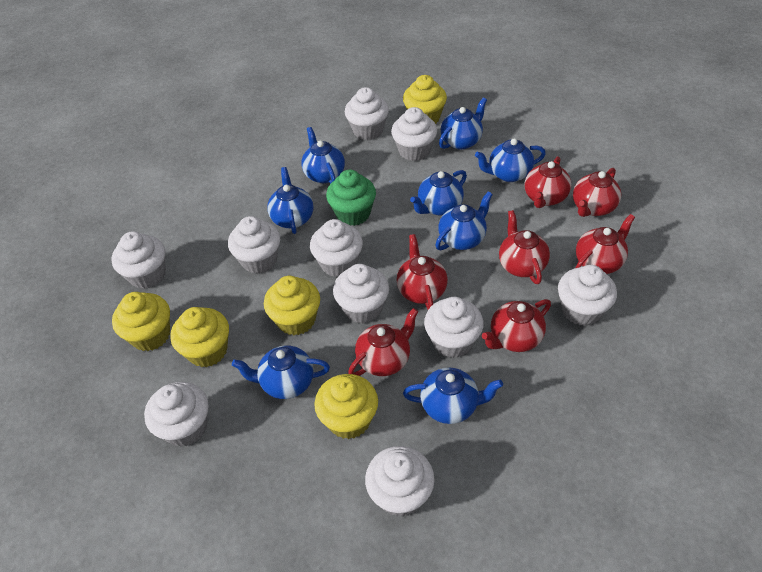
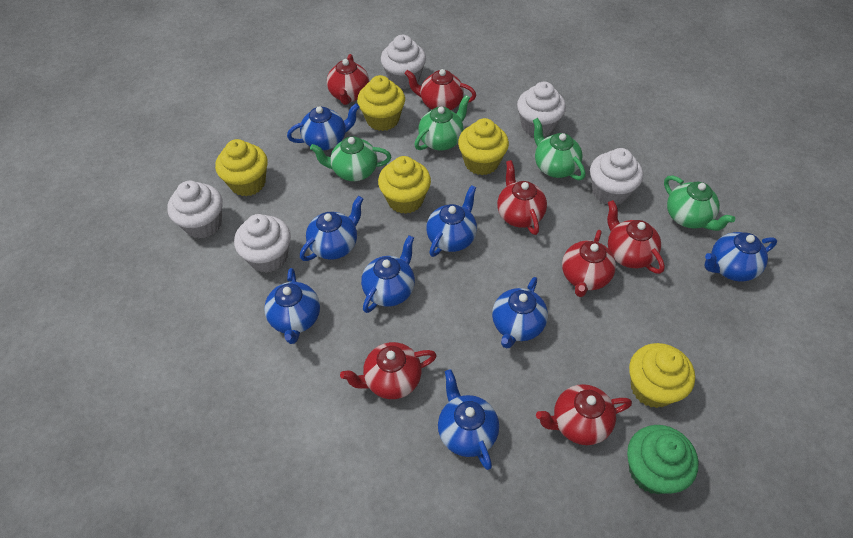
green teapot: 0 -> 4
white cupcake: 10 -> 5

